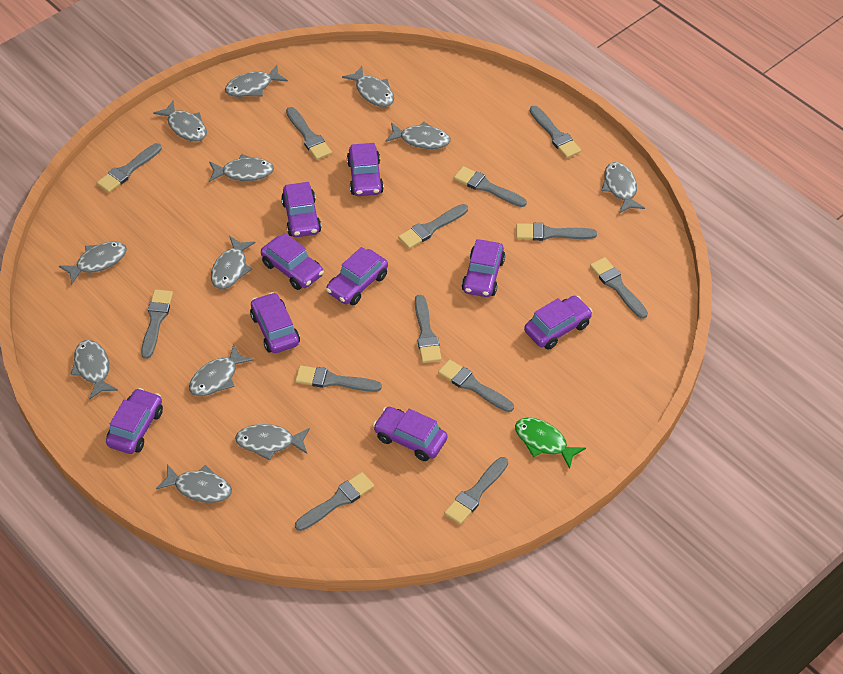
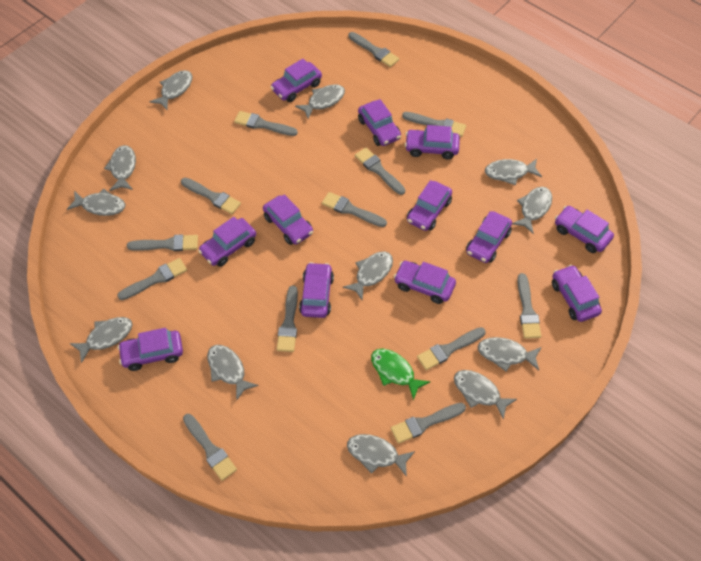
purple car: 9 -> 12

